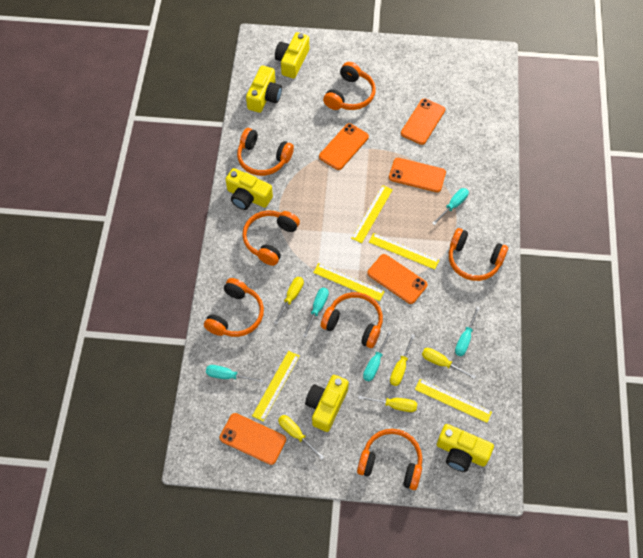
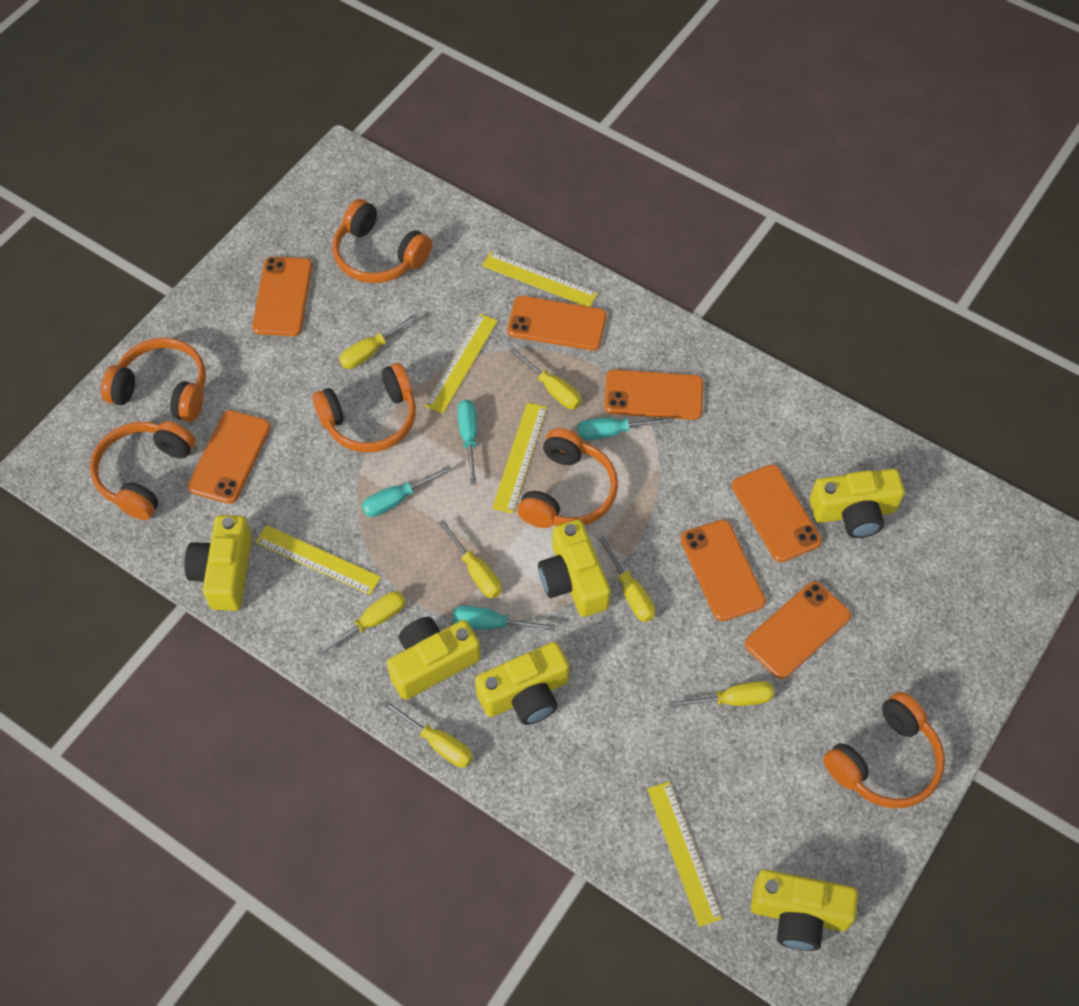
orange headphones: 7 -> 6
orange phone: 5 -> 7
turquoise screwdriver: 5 -> 4
yellow camera: 5 -> 6
yellow screwdriver: 5 -> 7

